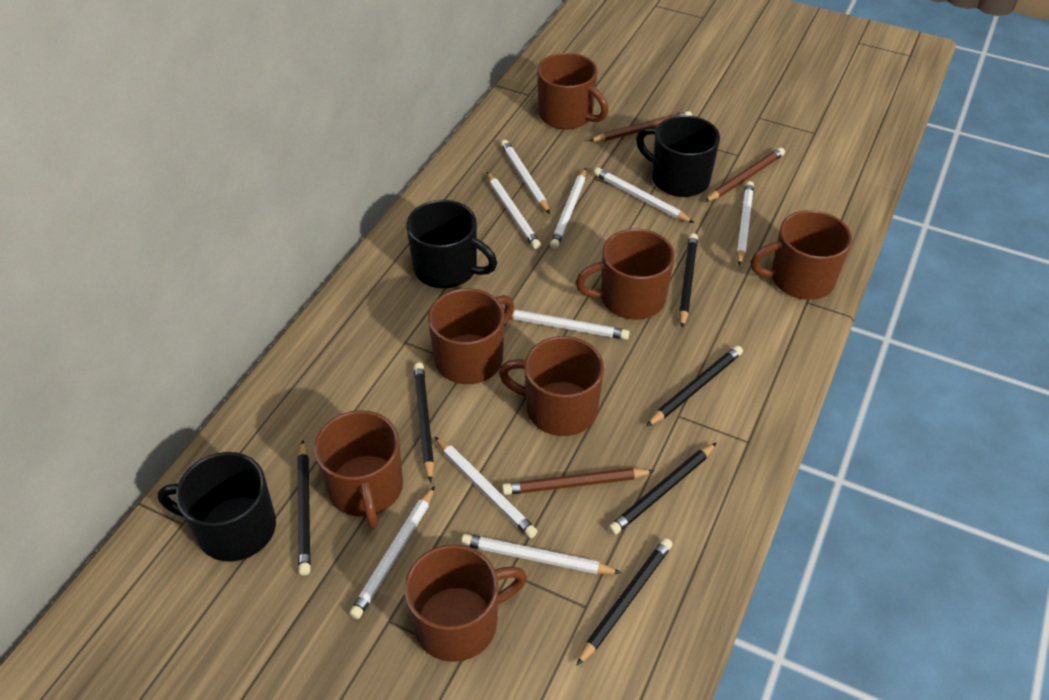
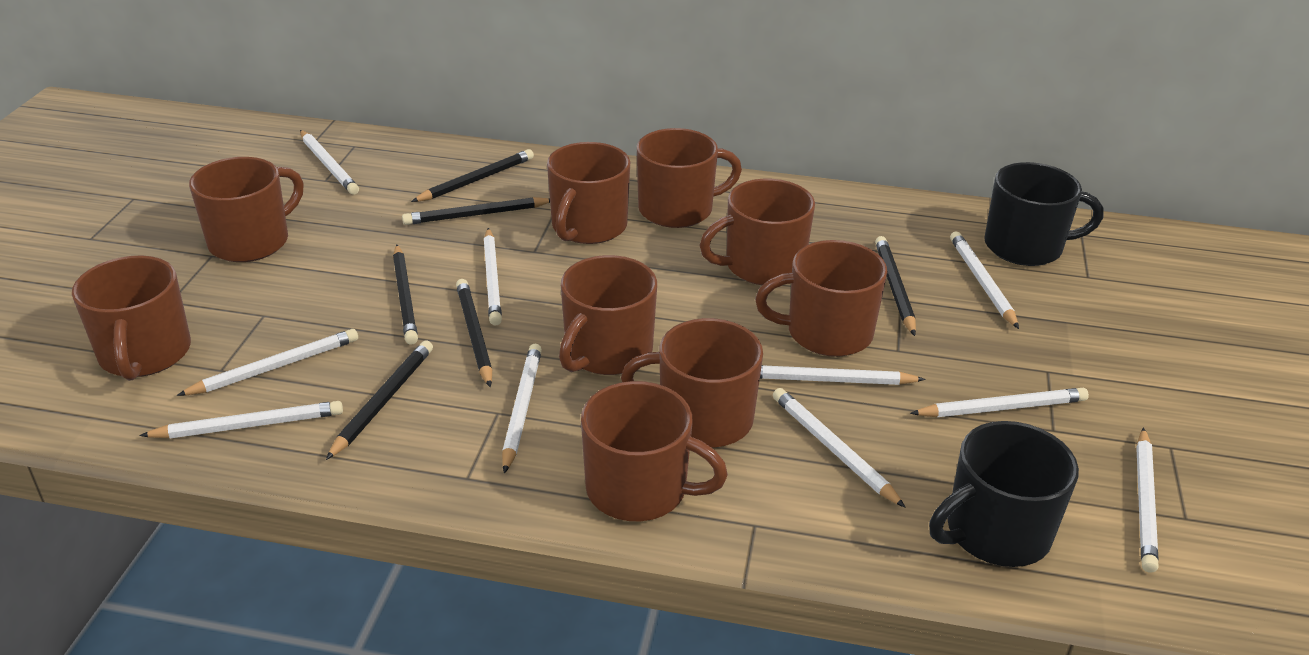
black mug: 3 -> 2
brown mug: 7 -> 9
brown pencil: 3 -> 0
white pencil: 9 -> 10

